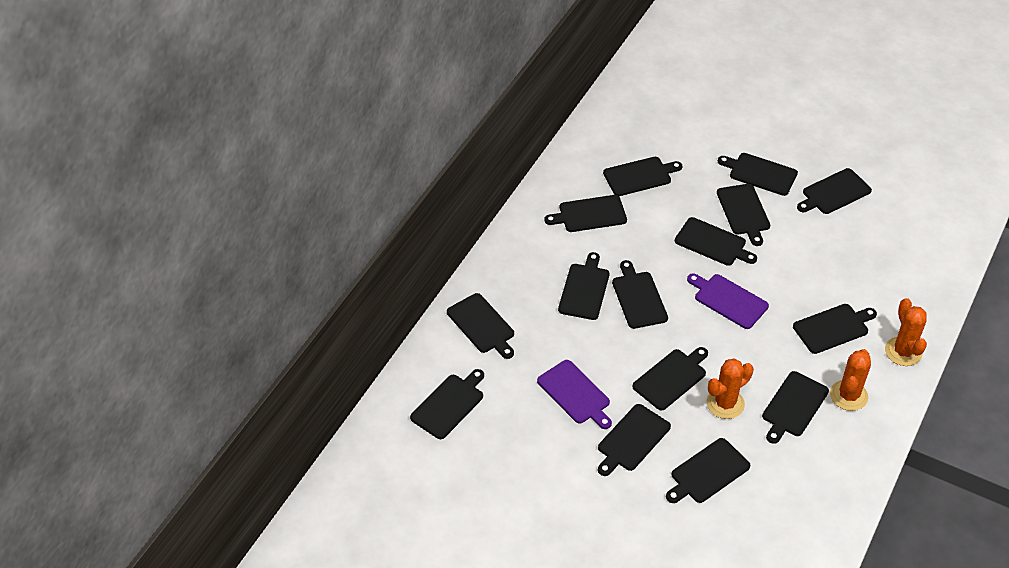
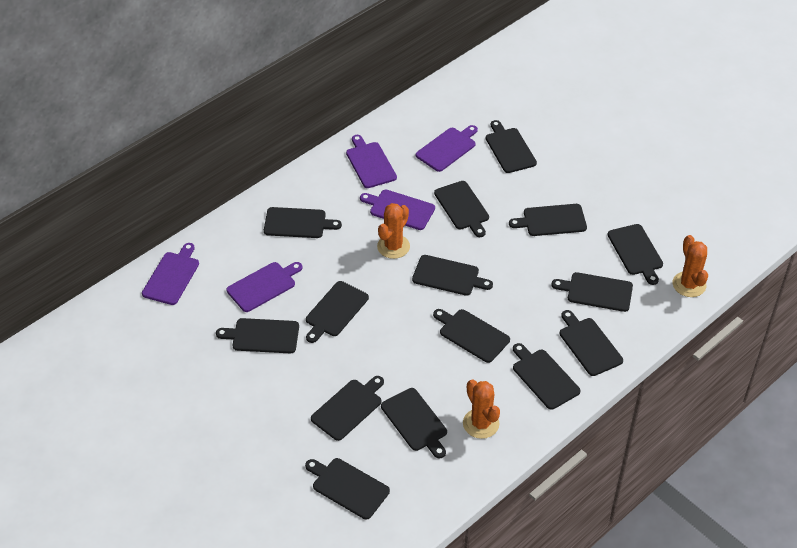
purple cutting board: 2 -> 5

